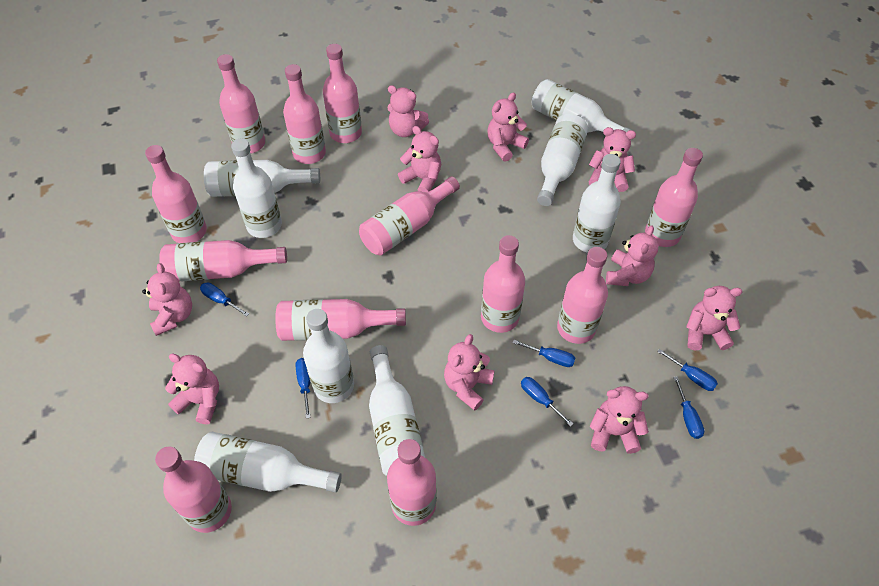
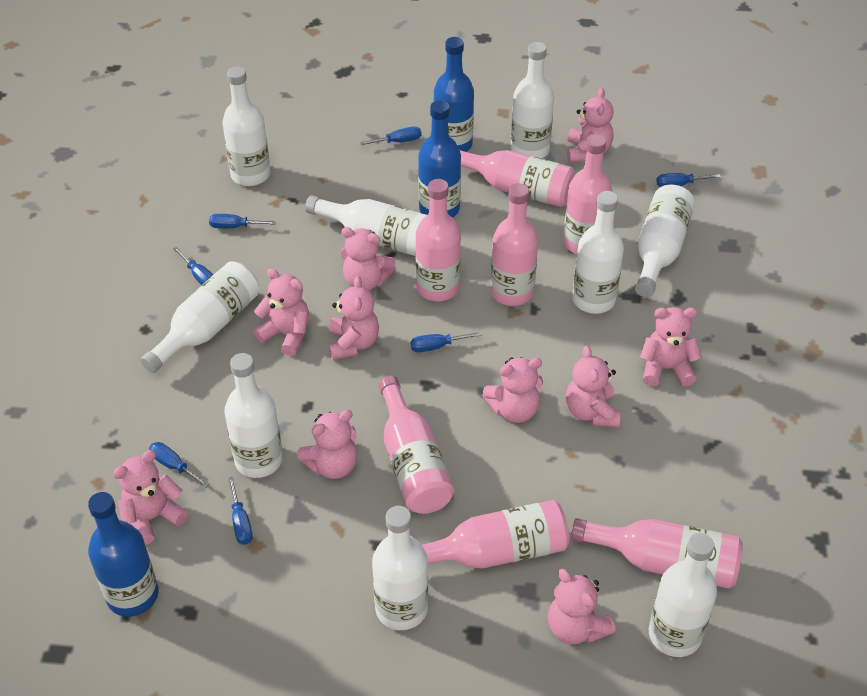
blue bottle: 0 -> 3
blue screwdriver: 6 -> 7
pink bottle: 12 -> 7
white bottle: 8 -> 9

